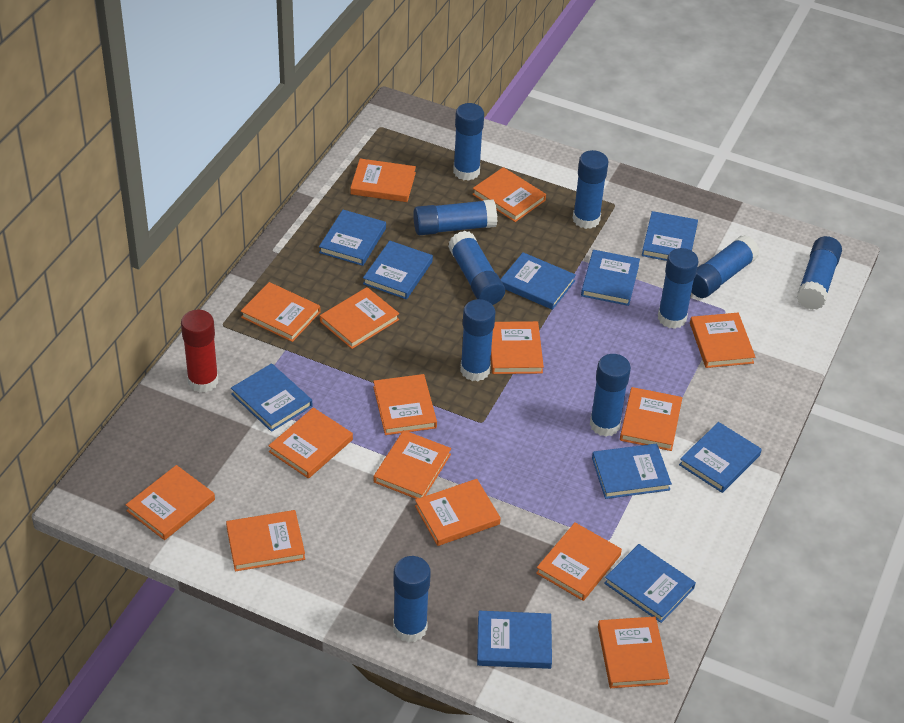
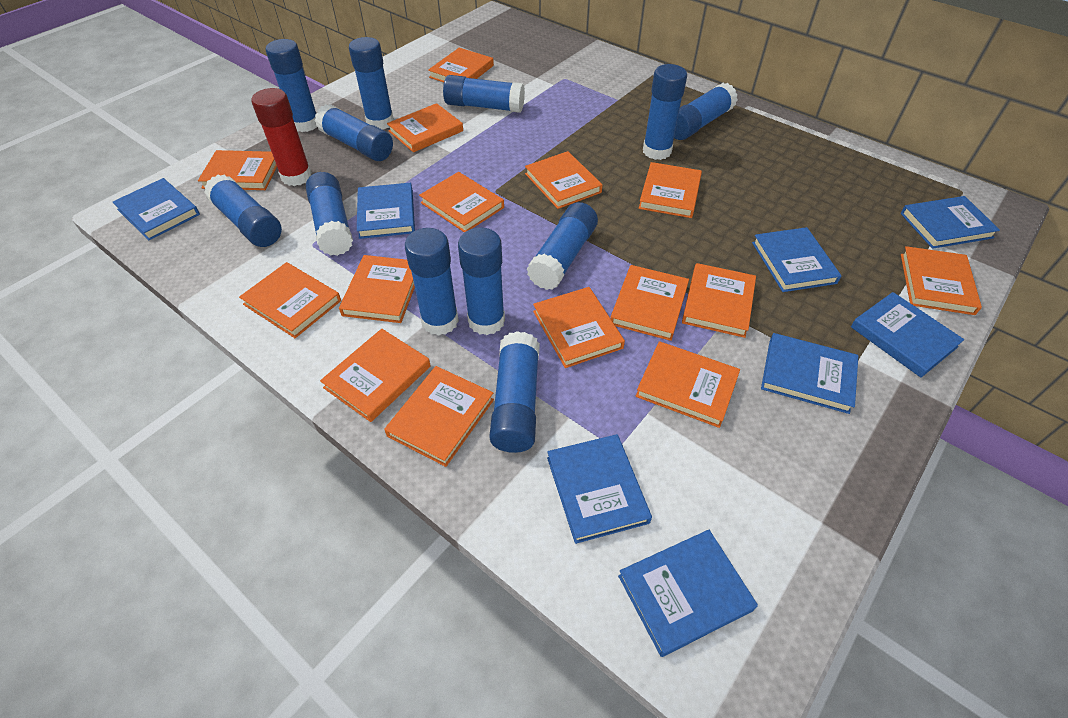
blue book: 10 -> 8
blue glue stick: 10 -> 12

